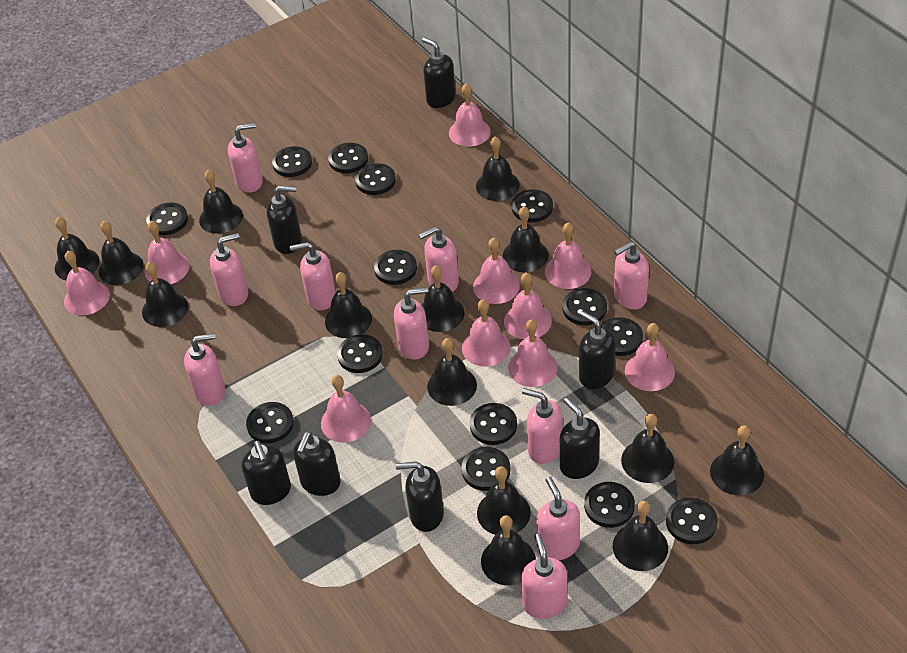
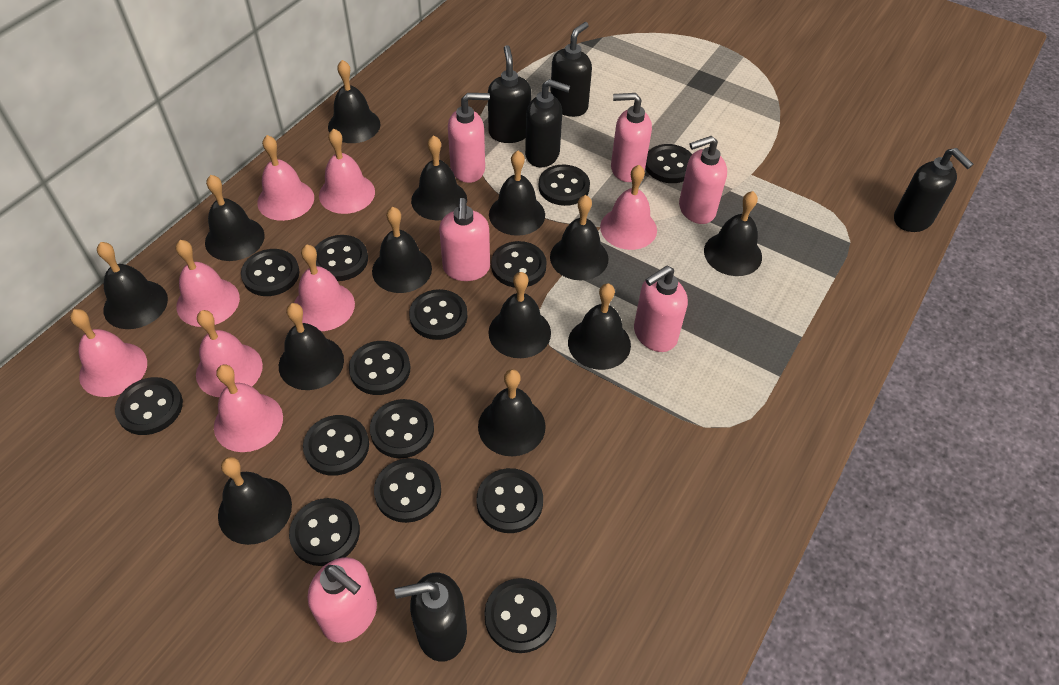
black bell: 14 -> 13
black soap dispenser: 7 -> 5
pink bell: 10 -> 8
pink soap dispenser: 10 -> 6

